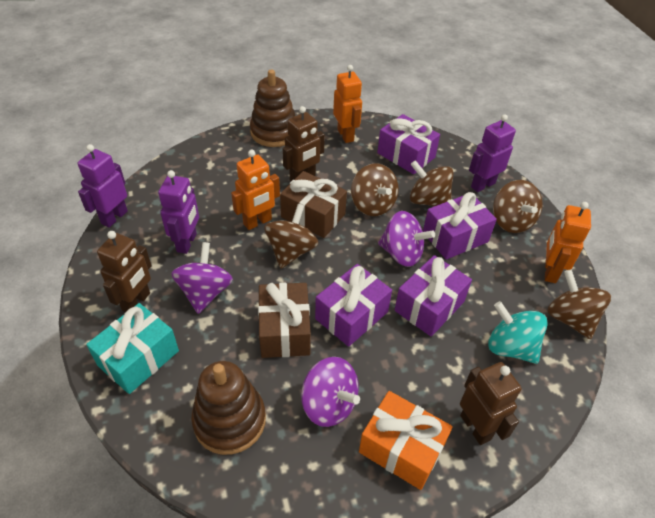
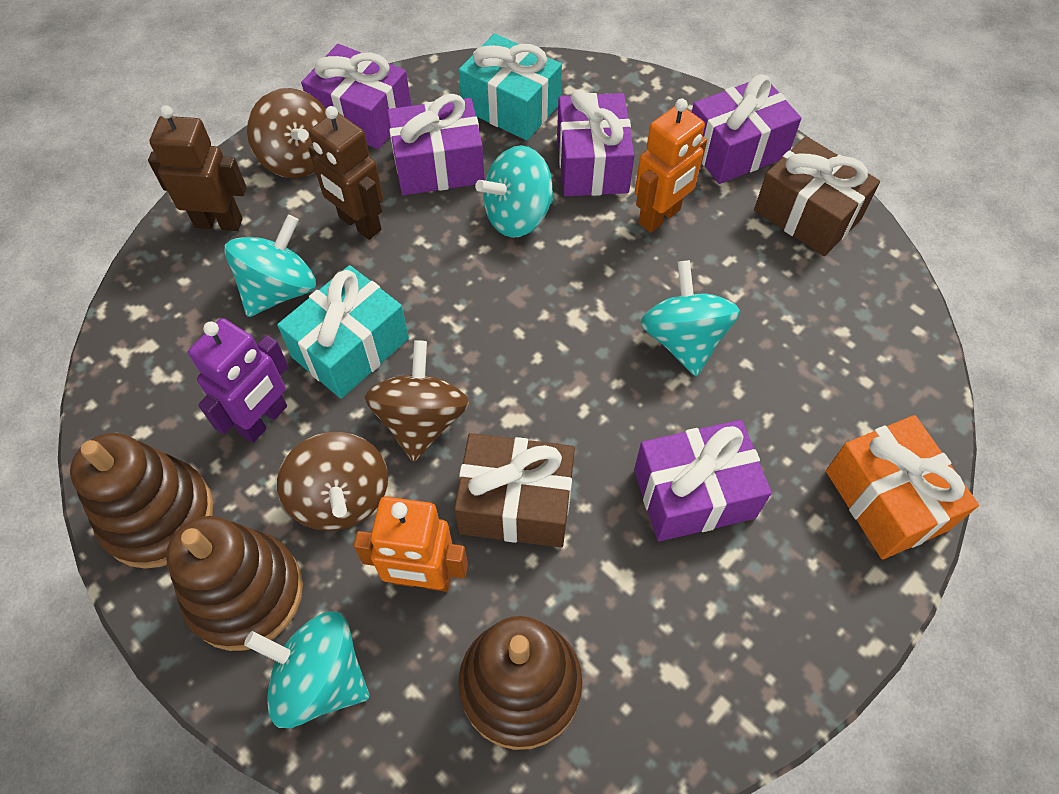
brown robot: 3 -> 2
brown spinning top: 5 -> 3
brown stacking toy: 2 -> 3
orange robot: 3 -> 2
purple gift: 4 -> 5
purple robot: 3 -> 1
purple spinning top: 3 -> 0
turquoise gift: 1 -> 2
turquoise spinning top: 1 -> 4

